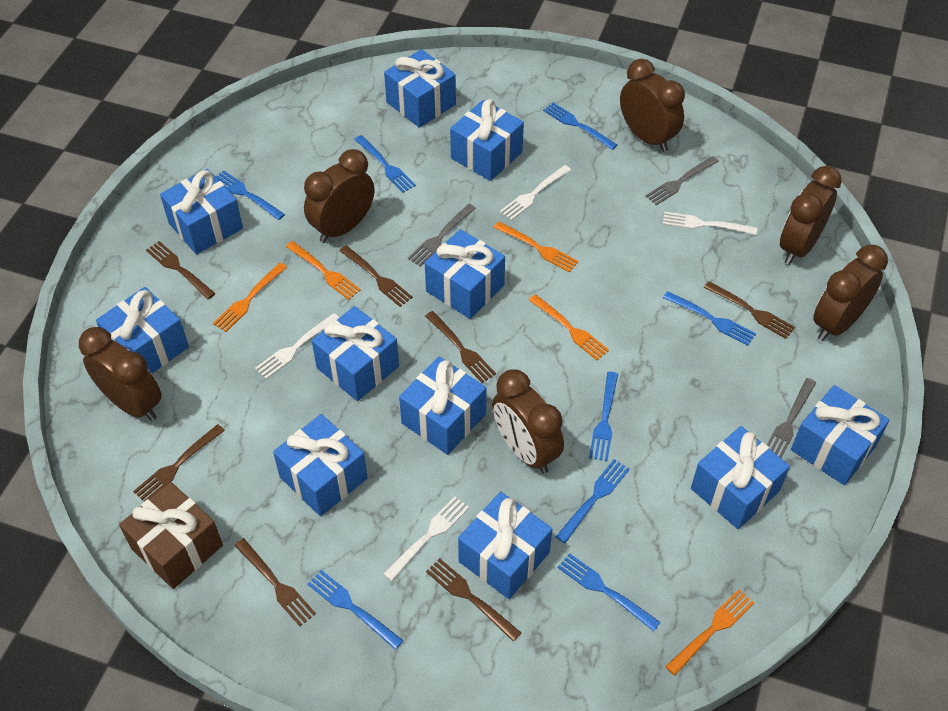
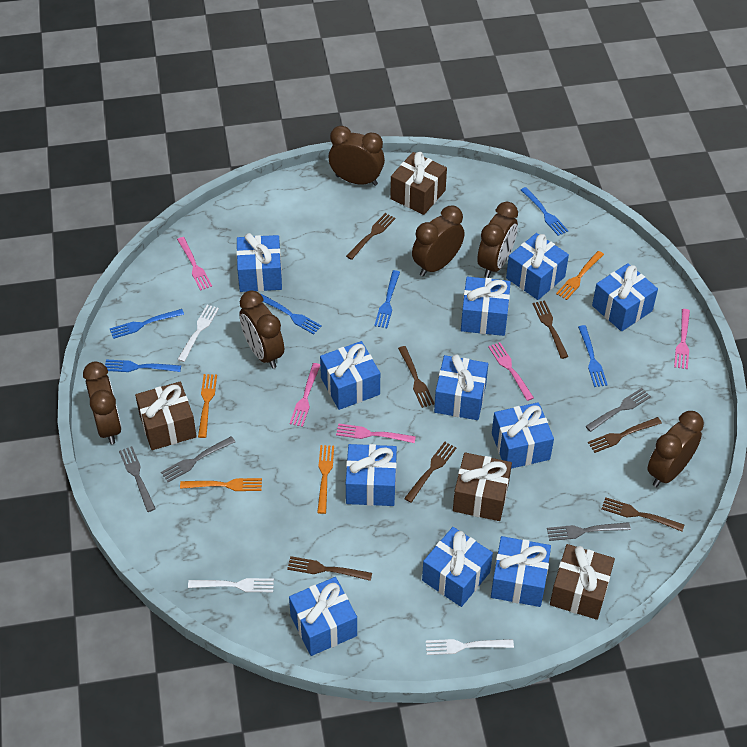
blue fork: 8 -> 6
brown gift: 1 -> 4
grey fork: 3 -> 4
orange fork: 5 -> 4
pink fork: 0 -> 5
white fork: 4 -> 3

